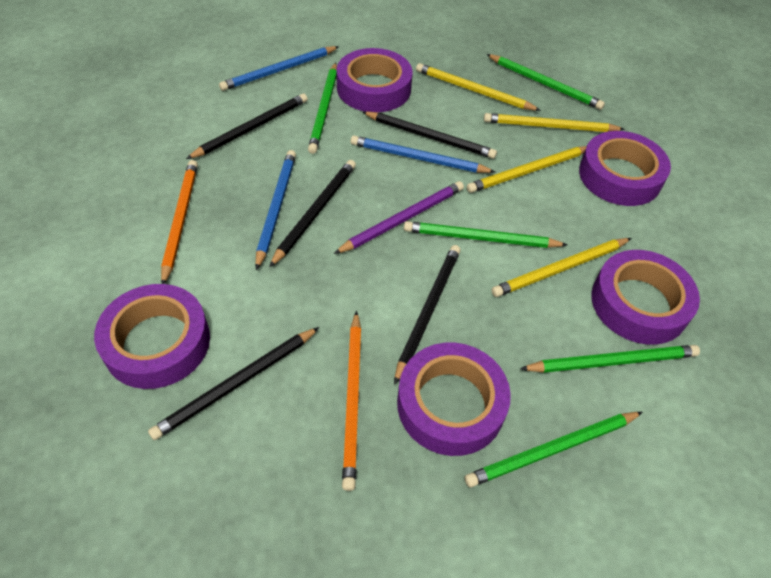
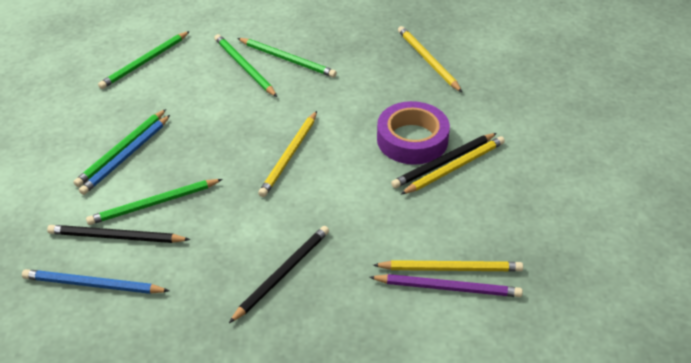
black pencil: 5 -> 3
blue pencil: 3 -> 2
orange pencil: 2 -> 0
purple tape: 5 -> 1

